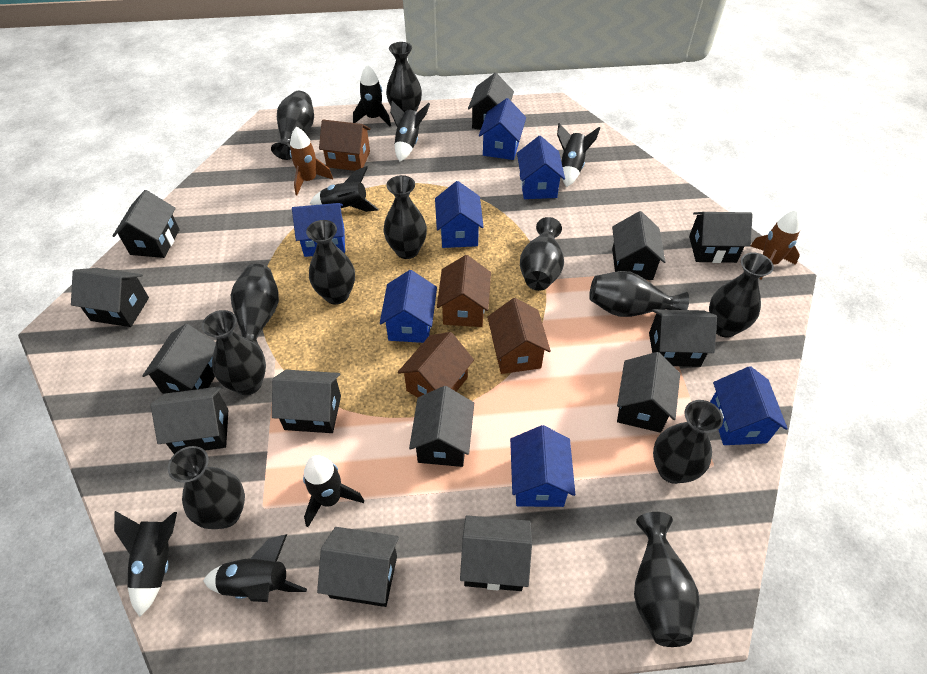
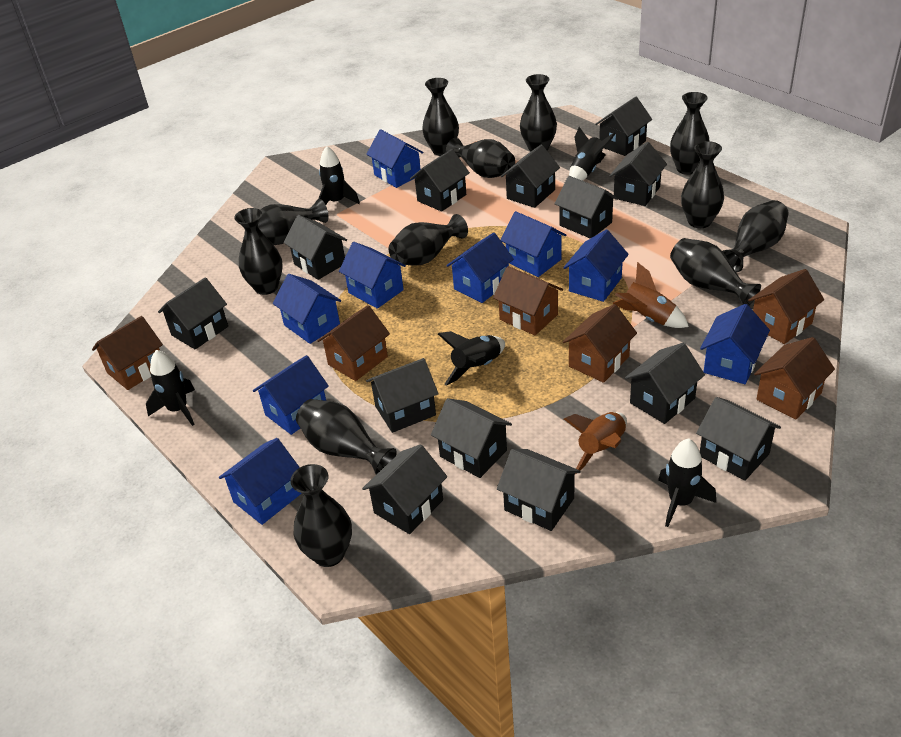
black rocket: 7 -> 5
blue house: 7 -> 9
brown house: 4 -> 6

